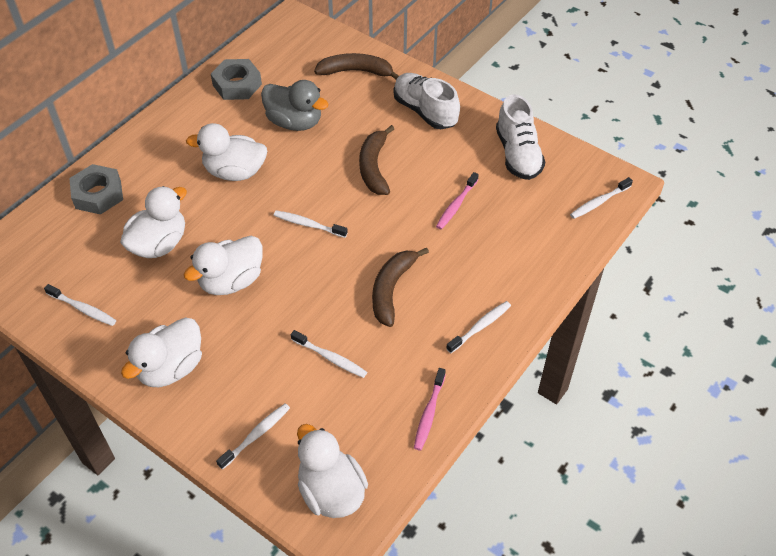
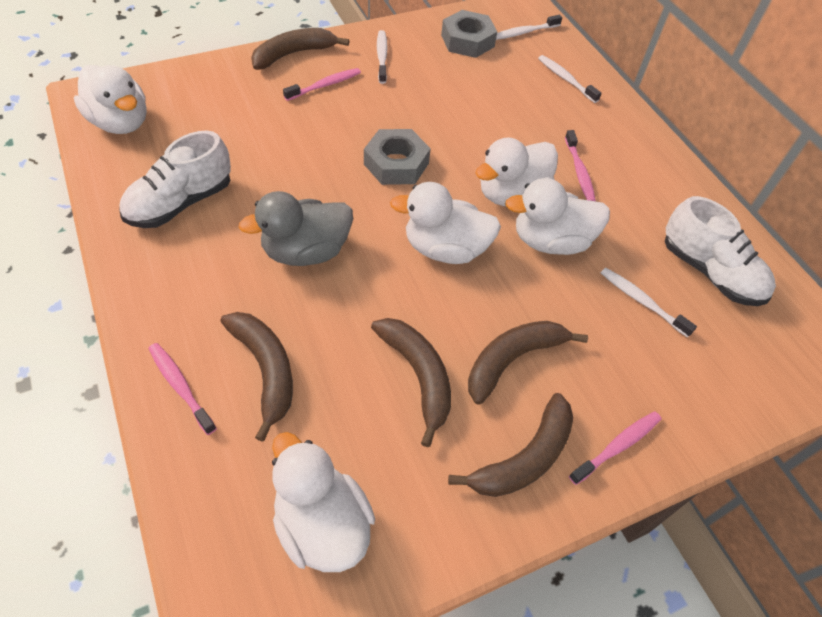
brown banana: 3 -> 5
pink toothbrush: 2 -> 4
white toothbrush: 6 -> 4

